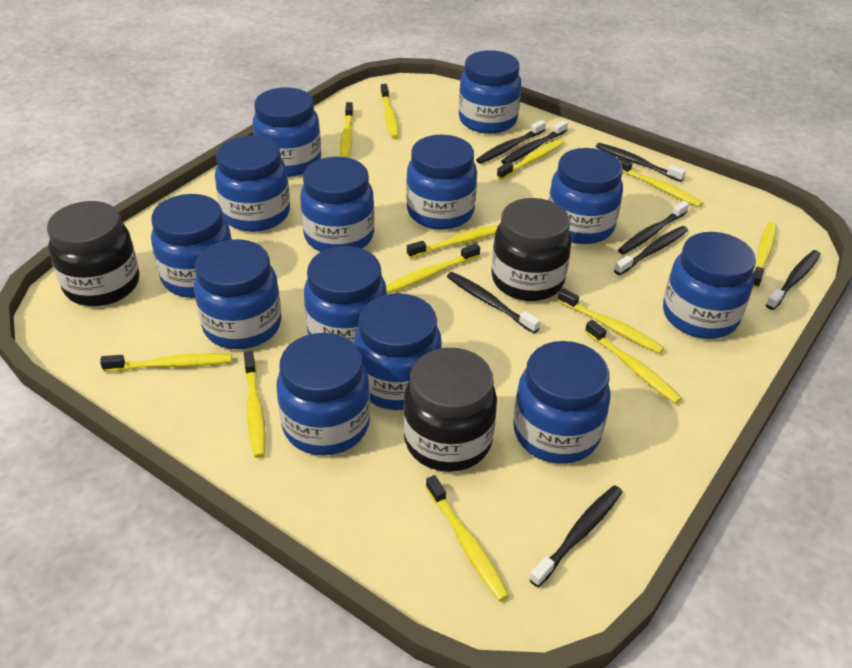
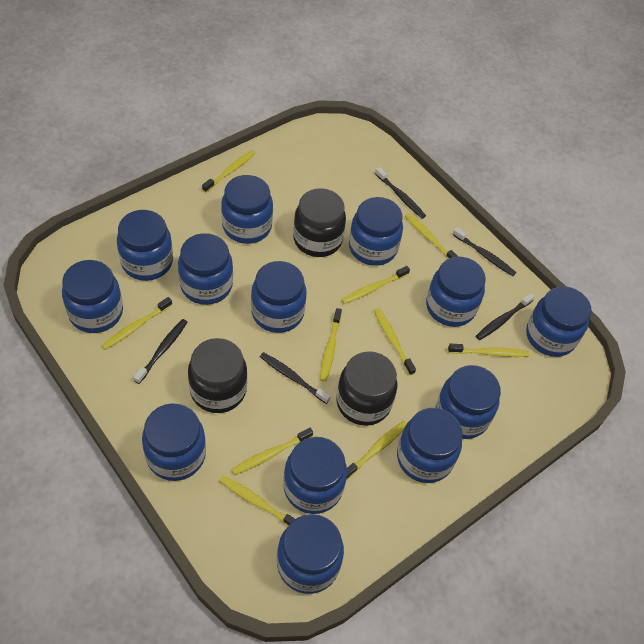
black toothbrush: 8 -> 5
yellow toothbrush: 12 -> 10

